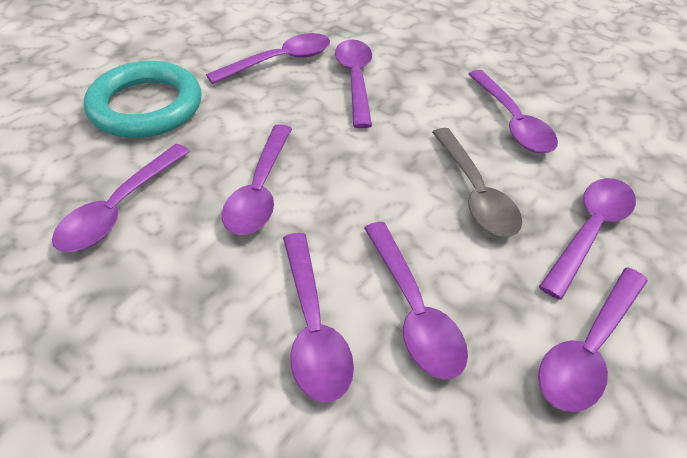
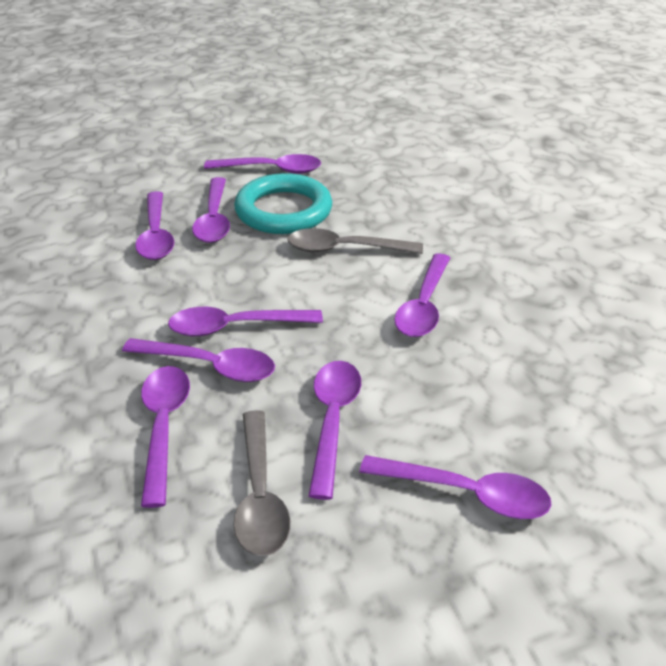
grey spoon: 1 -> 2

